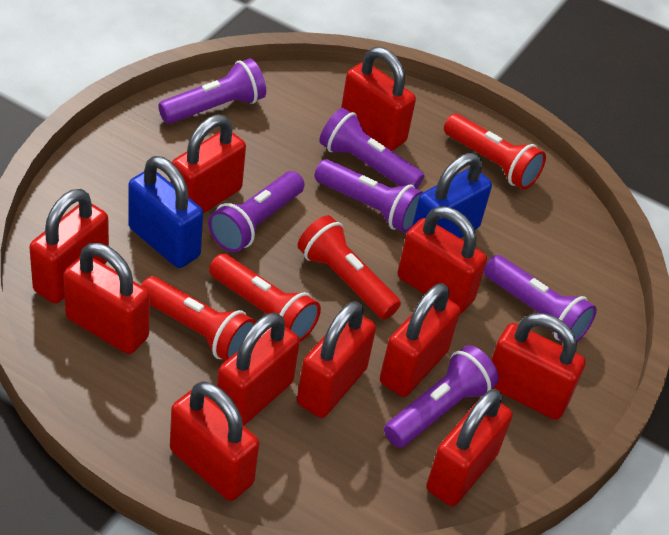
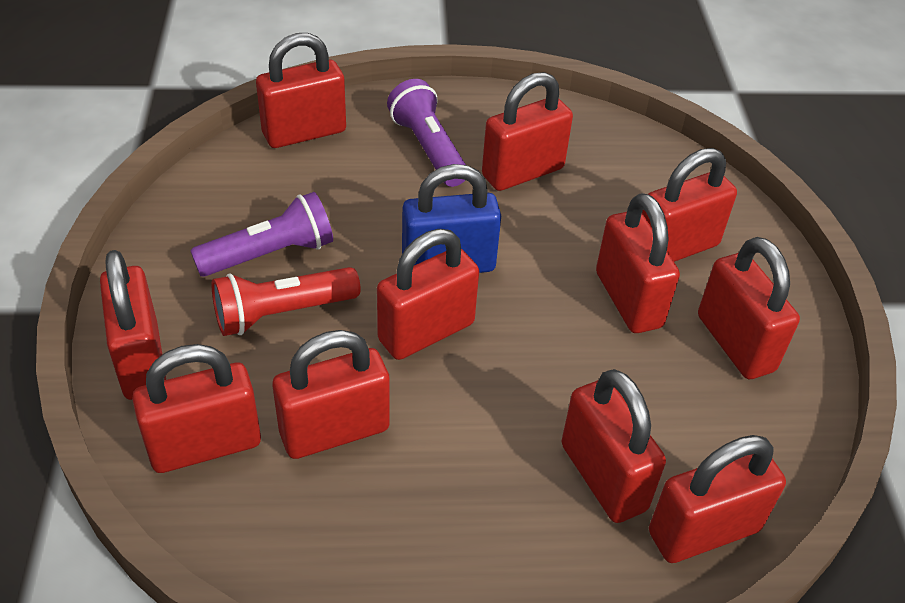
blue padlock: 2 -> 1
purple flashlight: 6 -> 2
red flashlight: 4 -> 1

